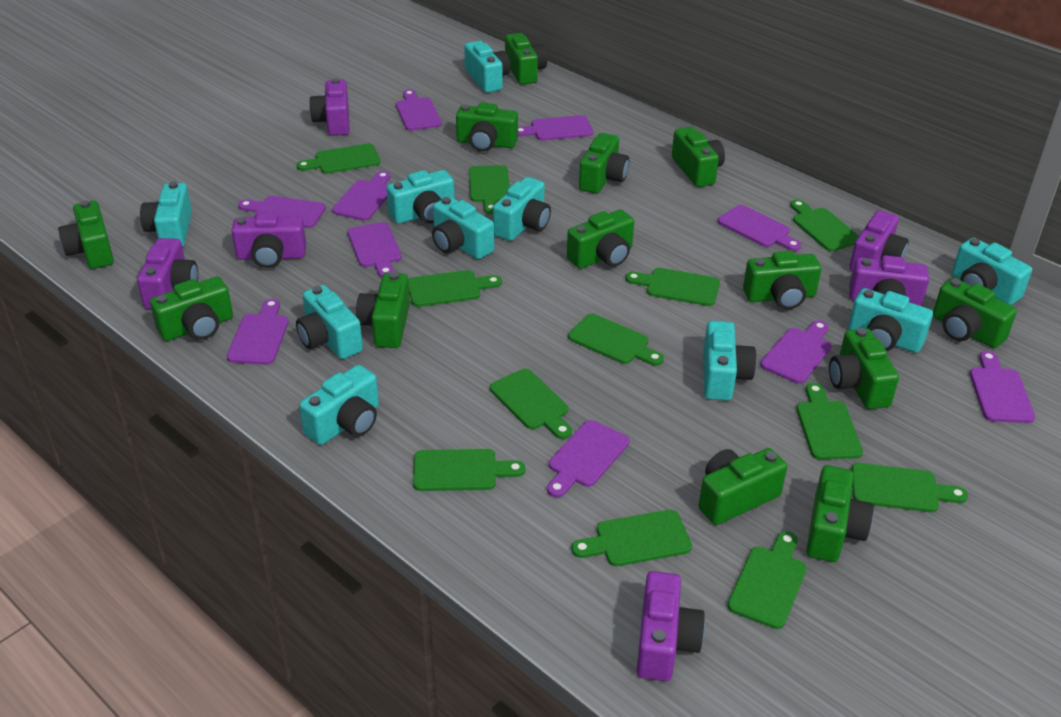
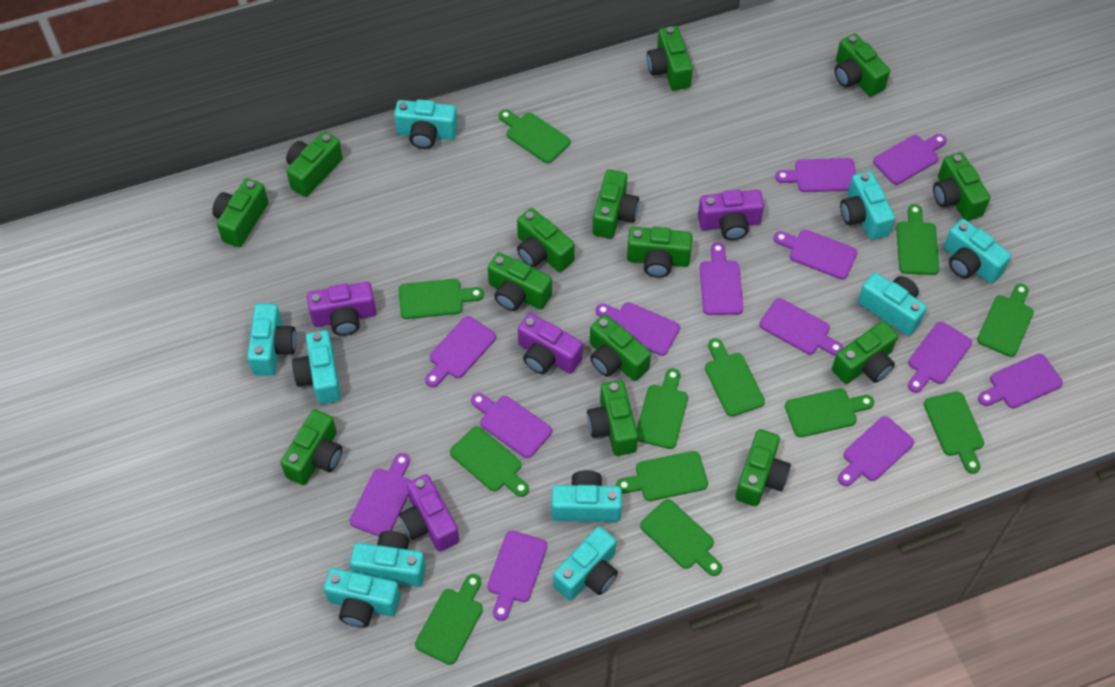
green camera: 13 -> 14
purple camera: 6 -> 4
purple cutting board: 10 -> 13

